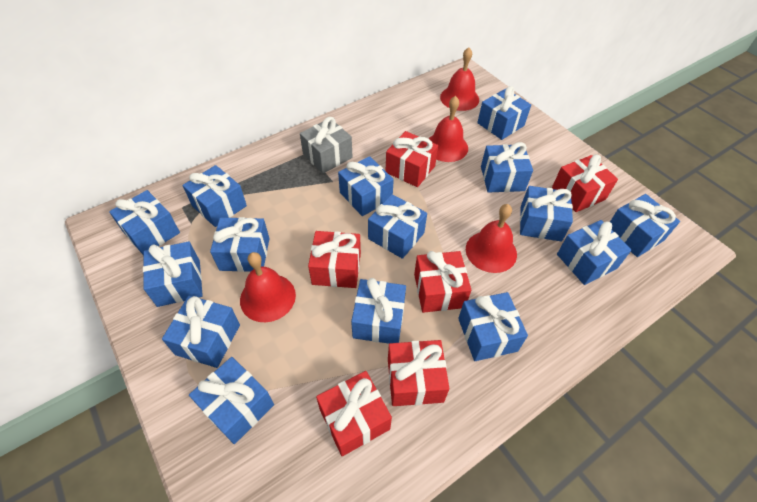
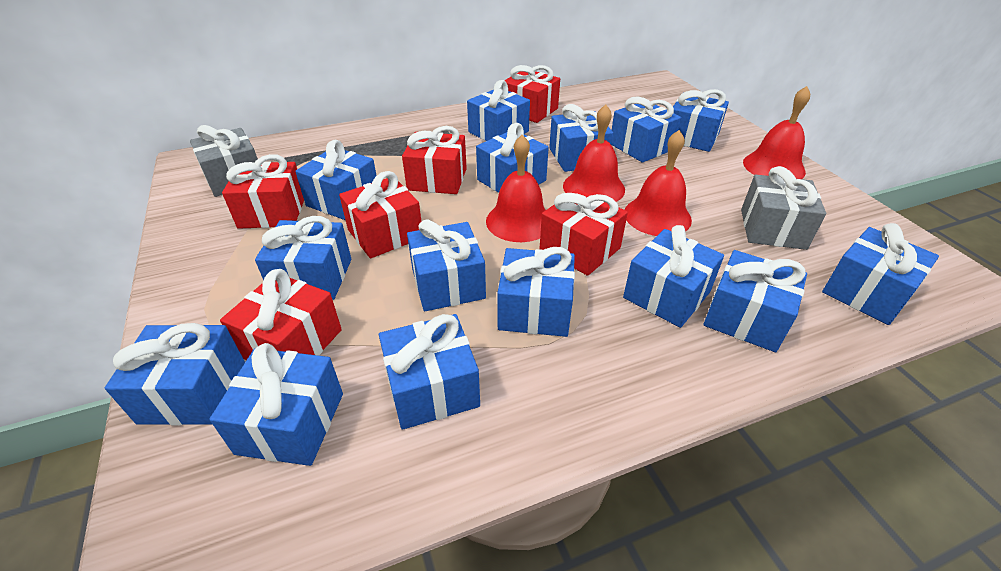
grey gift: 1 -> 2

